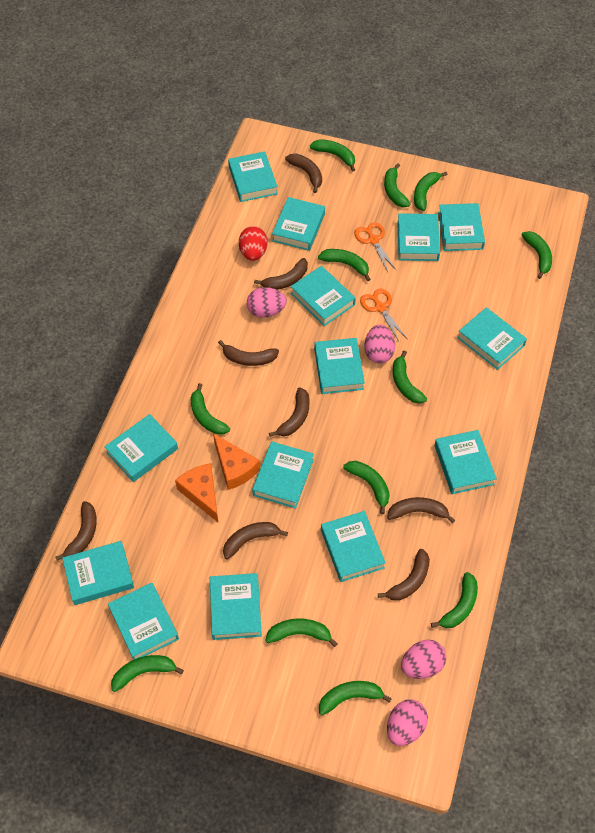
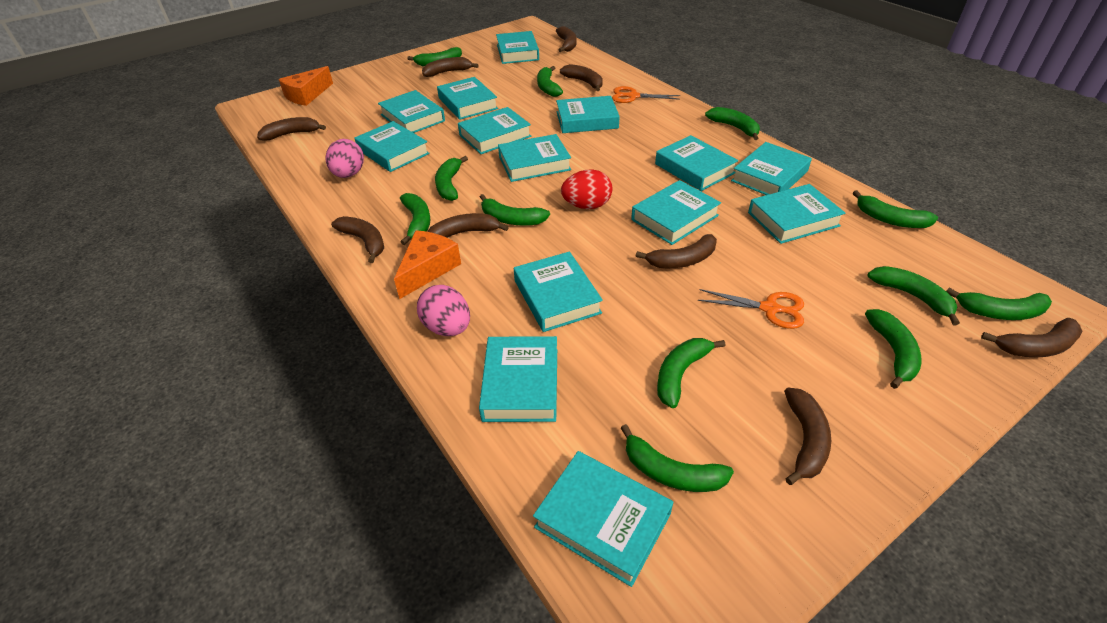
brown banana: 8 -> 9
pink egg: 4 -> 2

